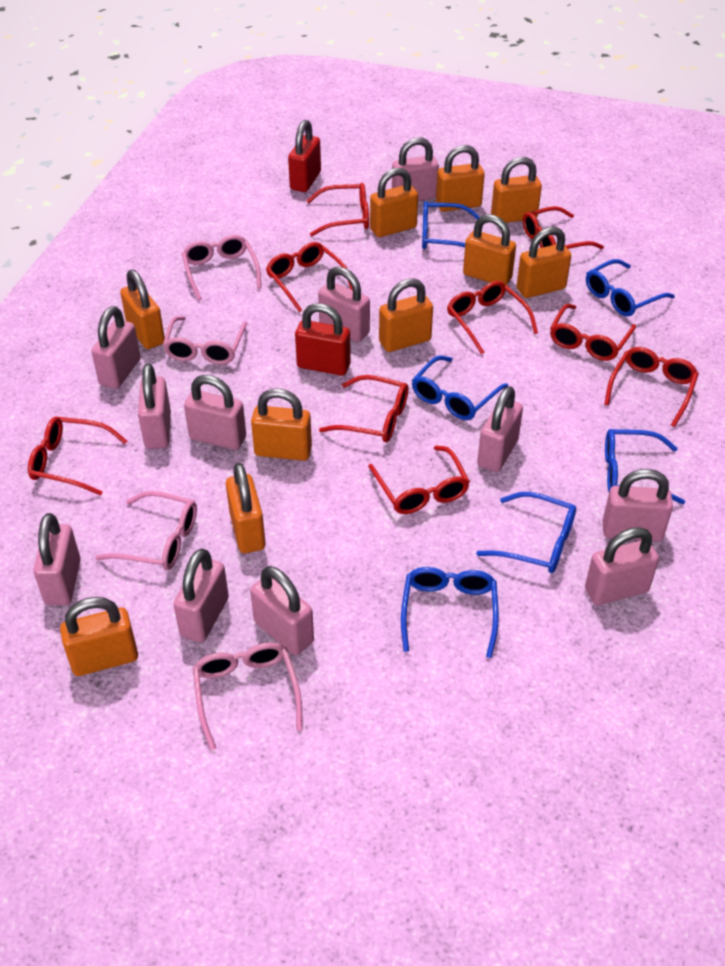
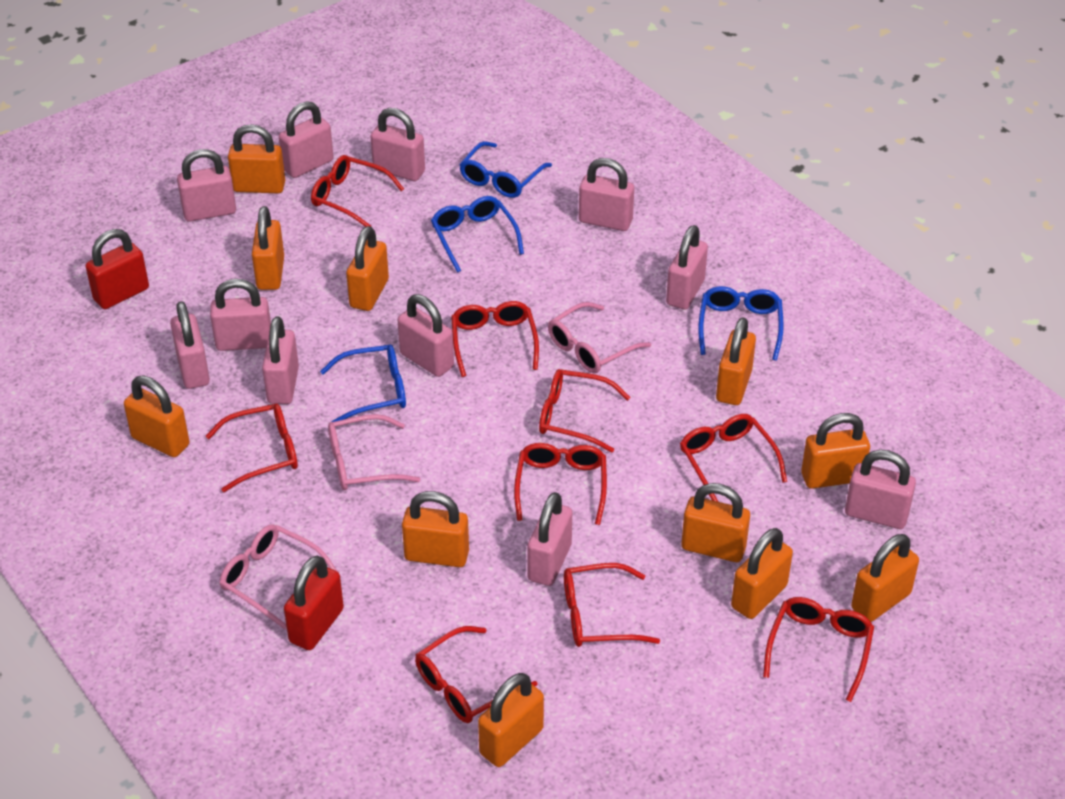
blue glasses: 6 -> 4
orange padlock: 10 -> 11
pink glasses: 4 -> 3

